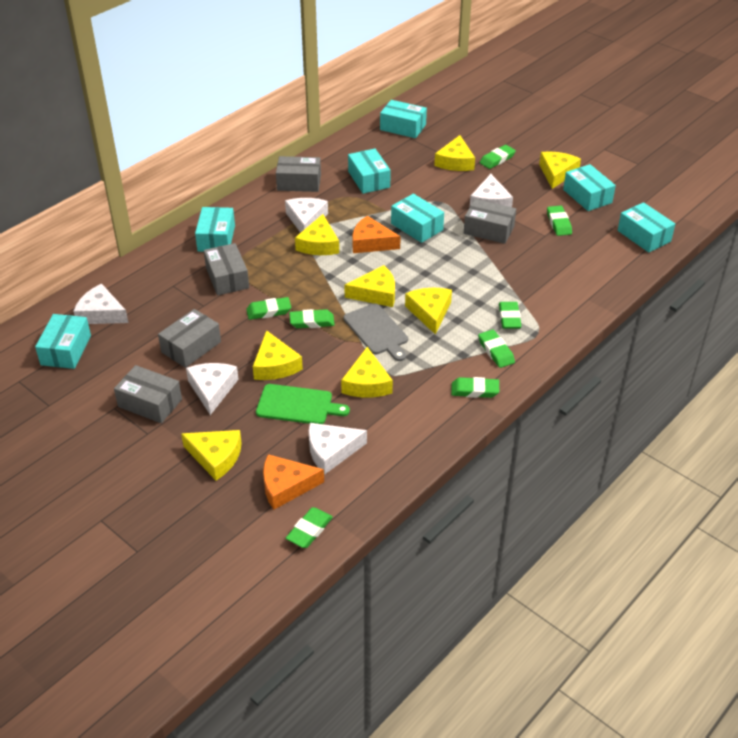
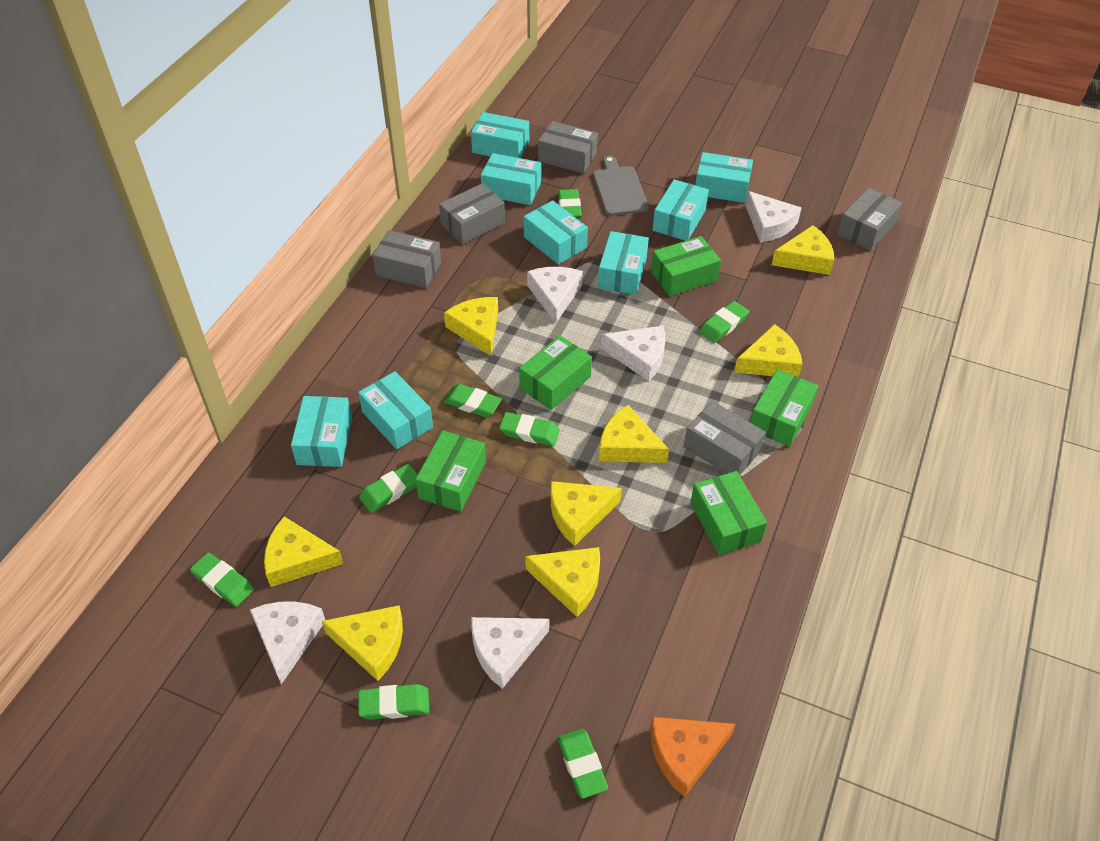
green box: 0 -> 5
green cutting board: 1 -> 0
orange cheese: 2 -> 1
turquoise box: 7 -> 8

